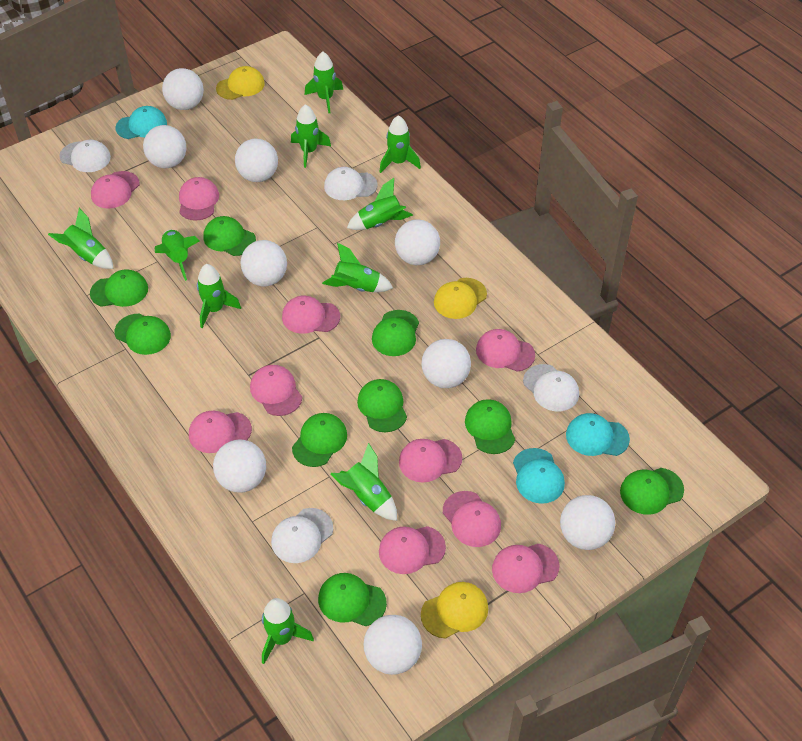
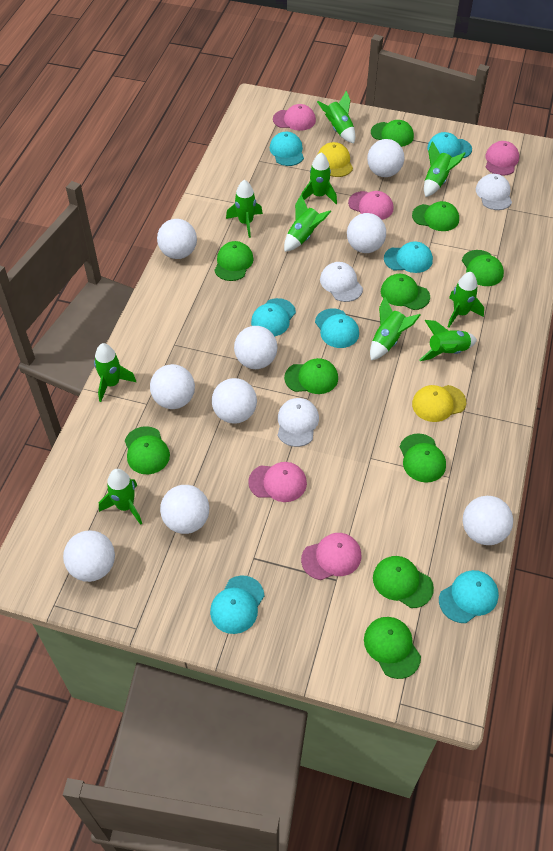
green cap: 9 -> 10
pink cap: 10 -> 5
turquoise cap: 3 -> 7
white cap: 4 -> 3
yellow cap: 3 -> 2

